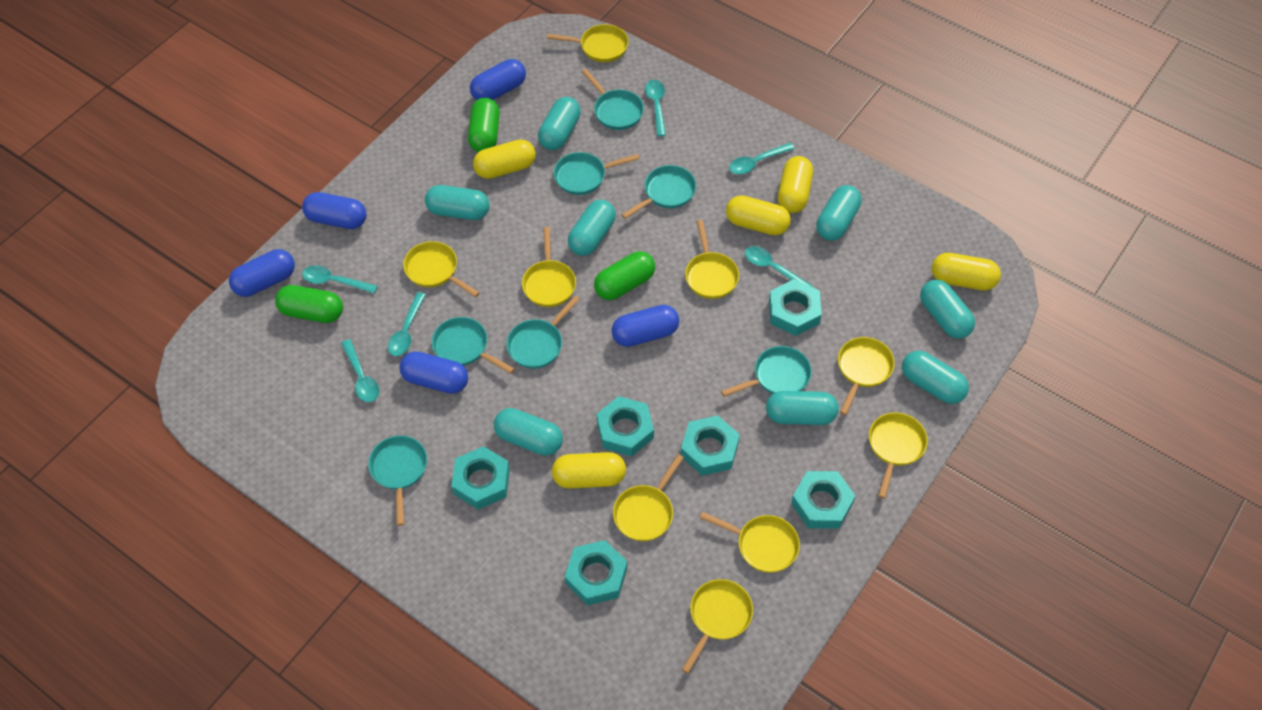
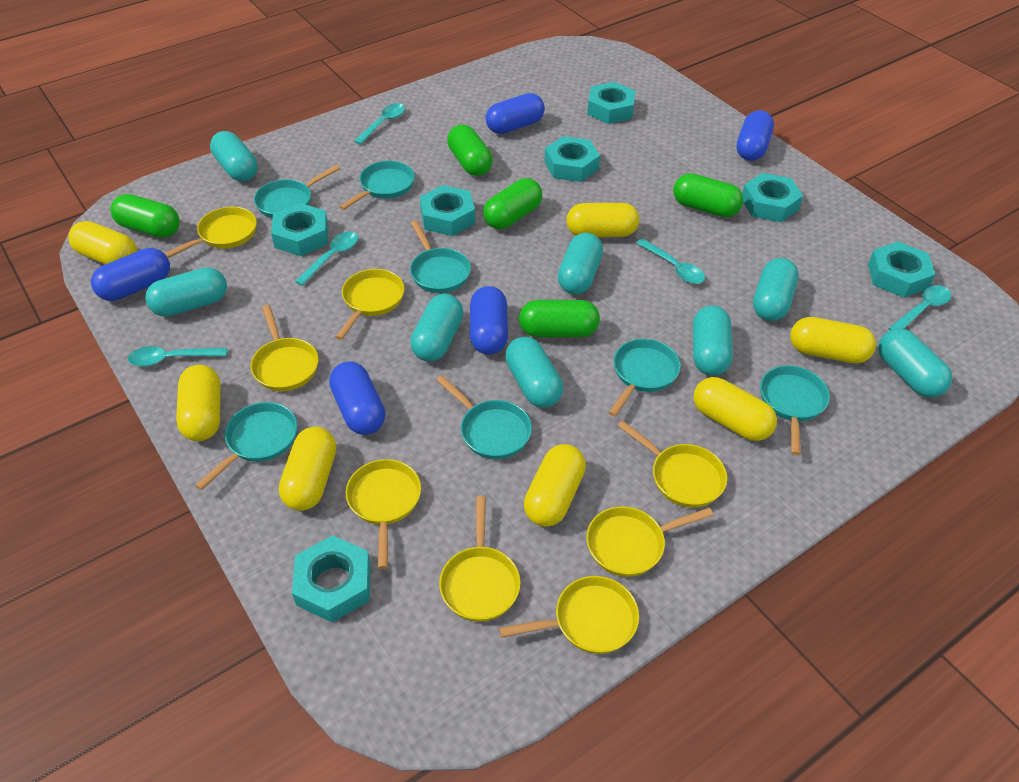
green capsule: 3 -> 5
turquoise nut: 6 -> 7
turquoise spoon: 6 -> 5
yellow capsule: 5 -> 7
yellow pan: 9 -> 8

